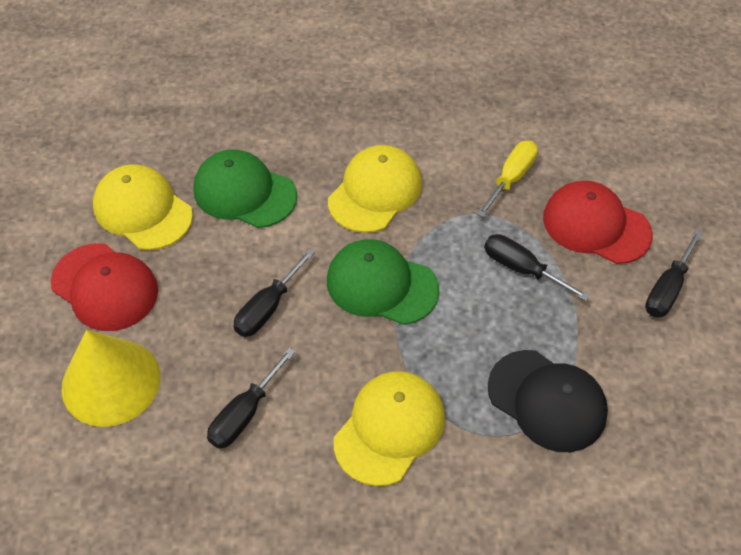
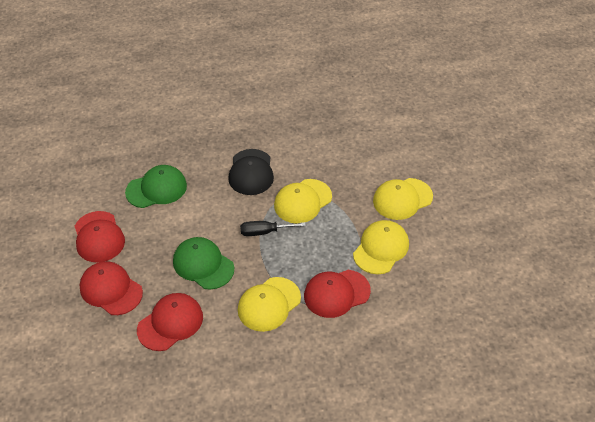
black screwdriver: 4 -> 1
red cap: 2 -> 4
yellow cap: 3 -> 4
yellow cone: 1 -> 0
yellow screwdriver: 1 -> 0

